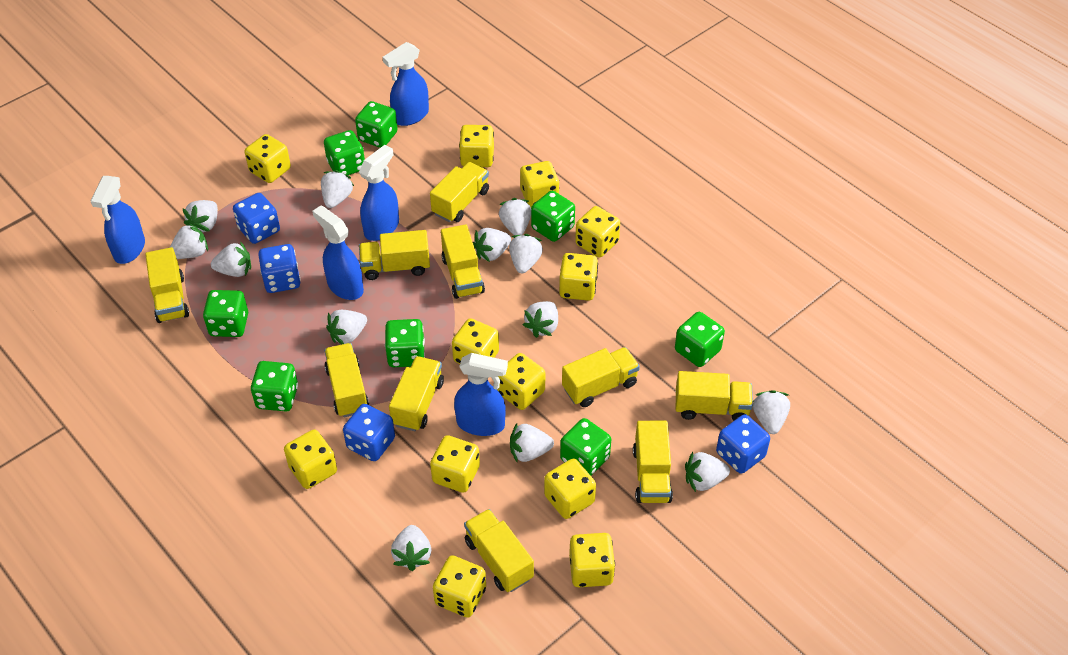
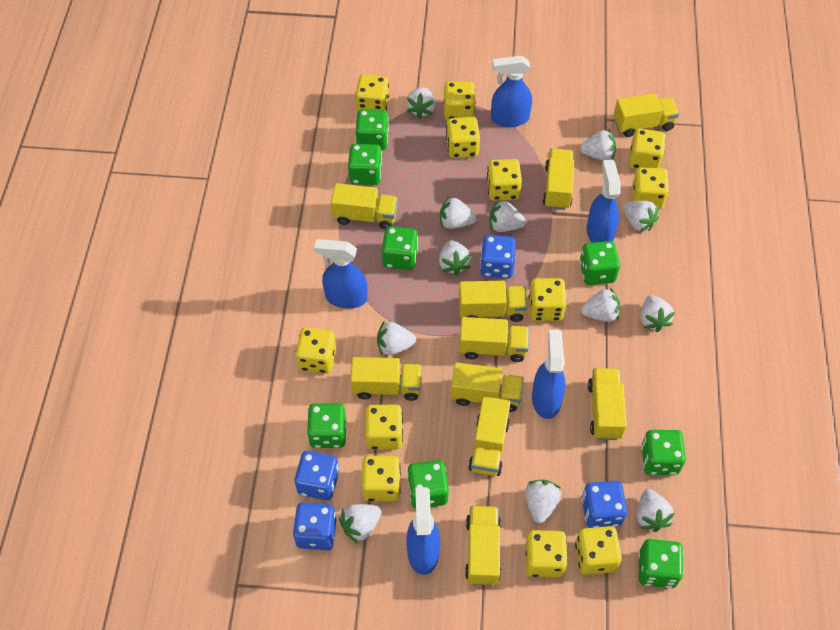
white strawberry: 13 -> 12

